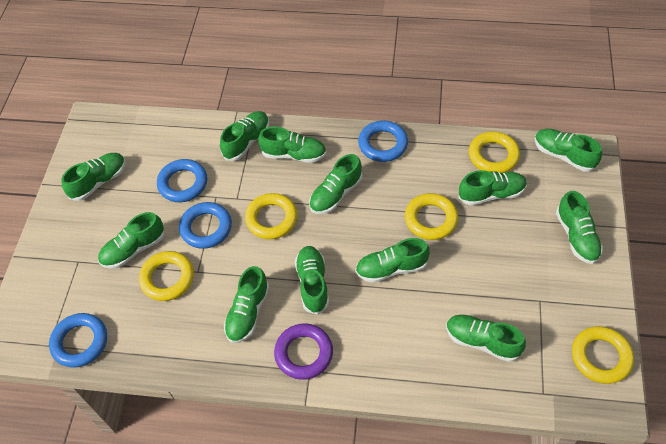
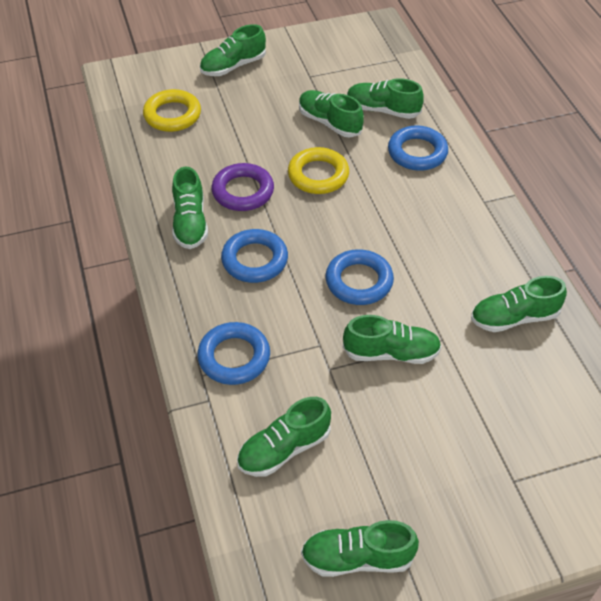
green shoe: 12 -> 8
yellow ring: 5 -> 2

